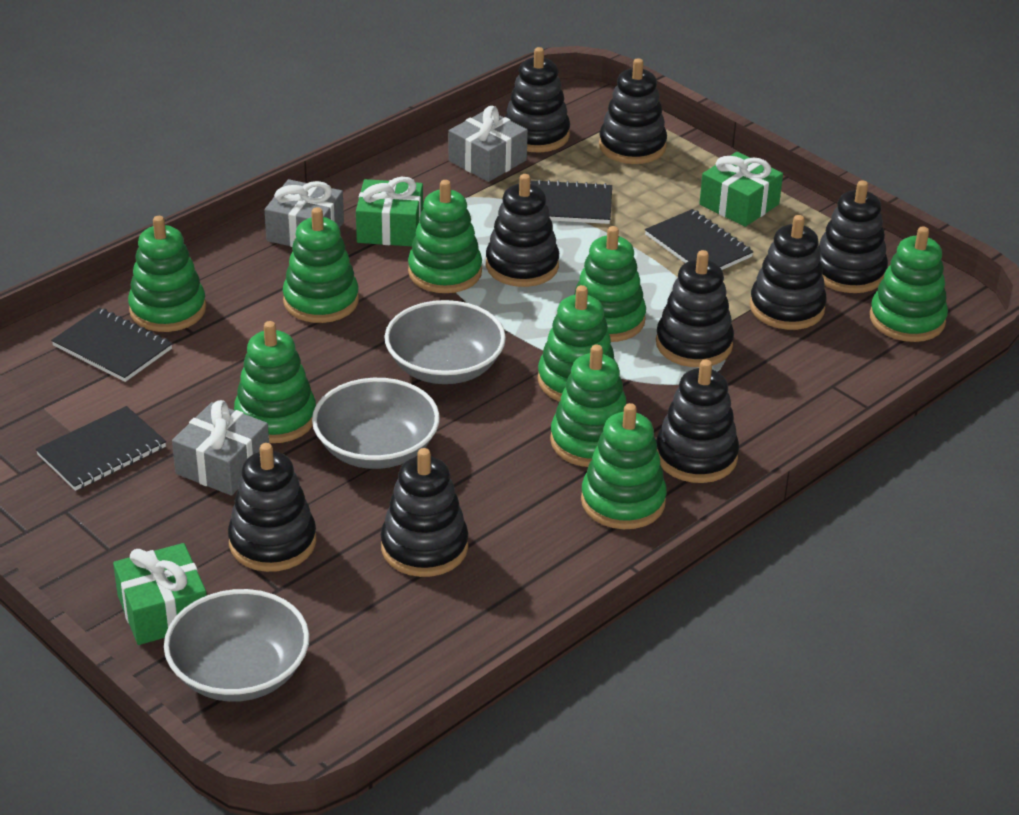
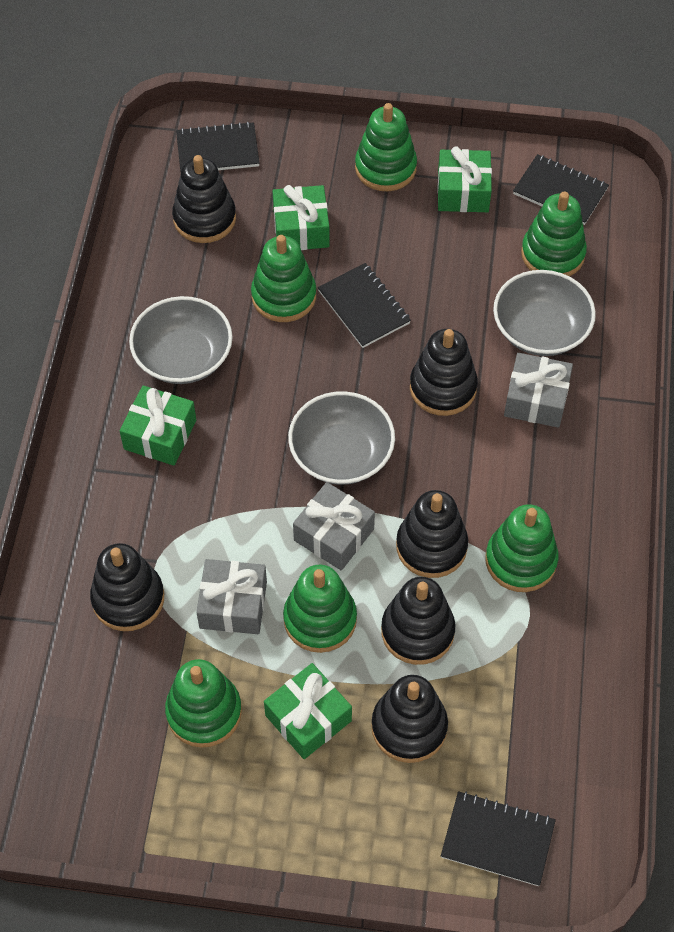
black stacking toy: 9 -> 6
green gift: 3 -> 4
green stacking toy: 9 -> 6

